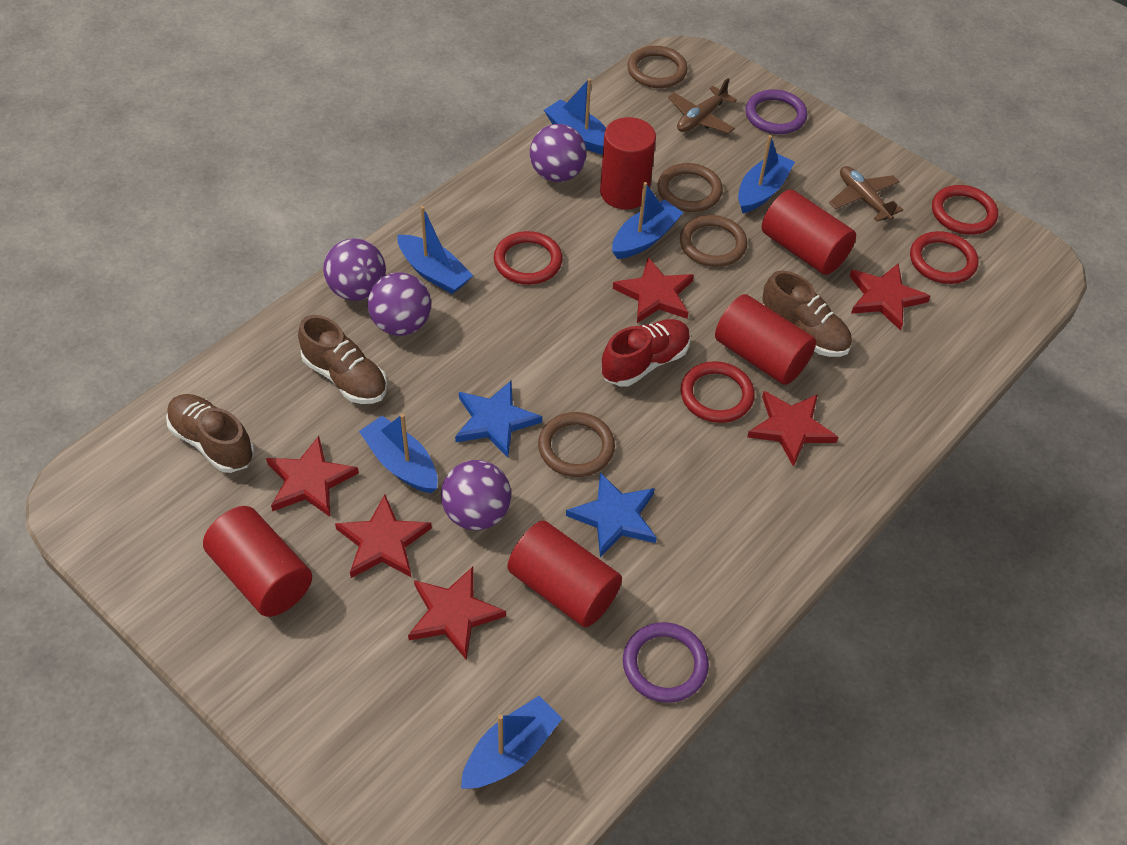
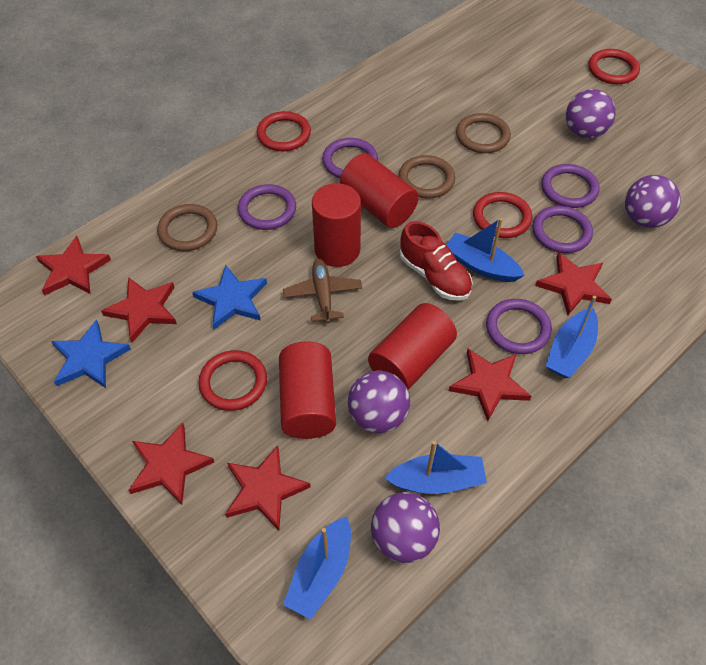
blue boat: 6 -> 4
brown plane: 2 -> 1
brown ring: 4 -> 3
brown shoe: 3 -> 0
purple ring: 2 -> 5
red cylinder: 5 -> 4

